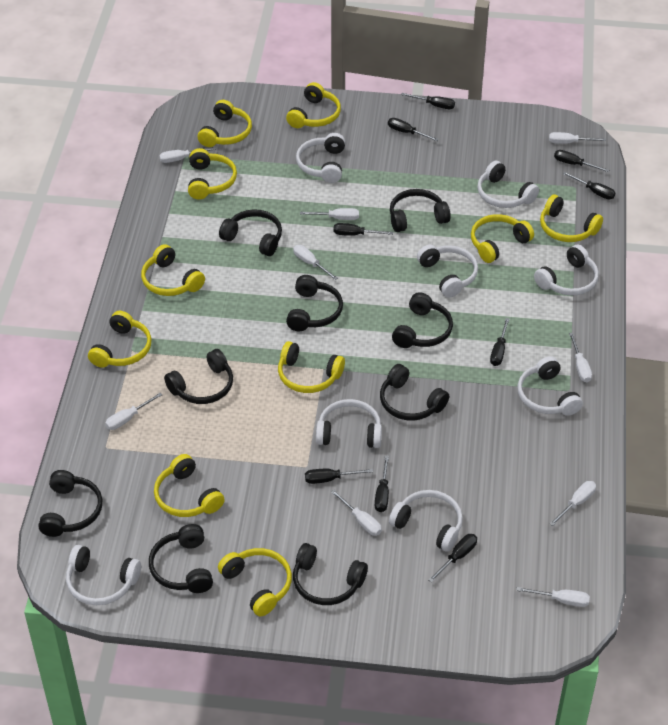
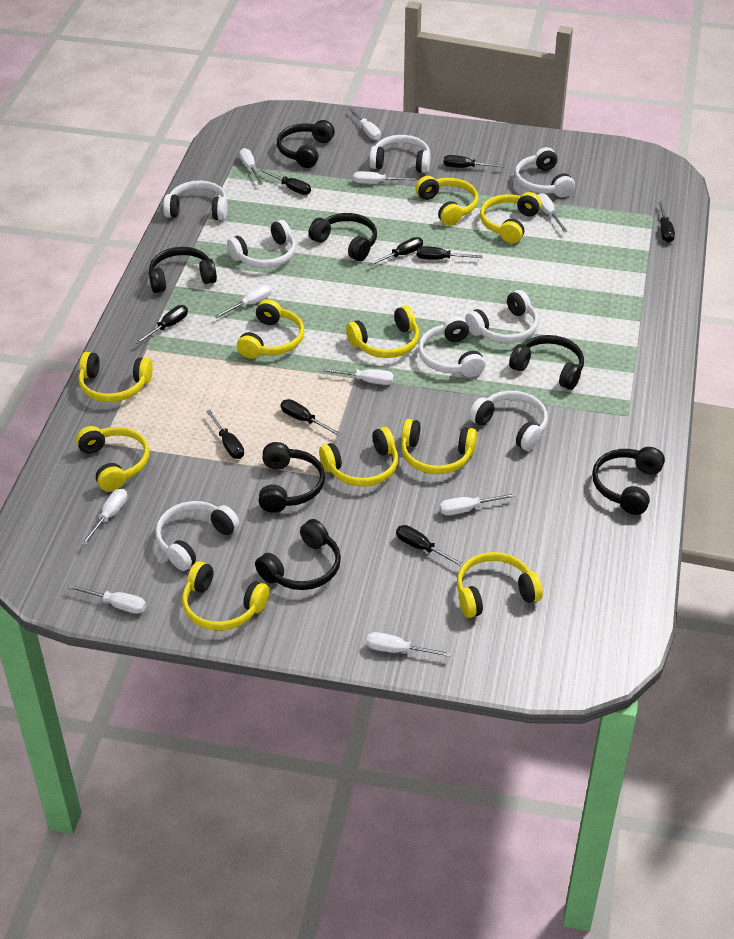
black headphones: 9 -> 7
white screwdriver: 9 -> 10

